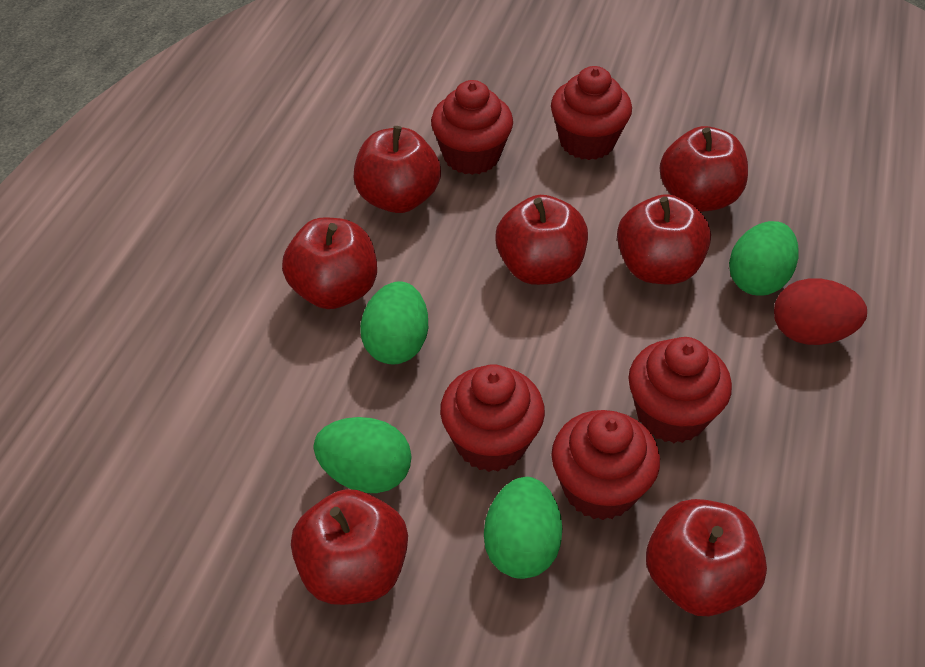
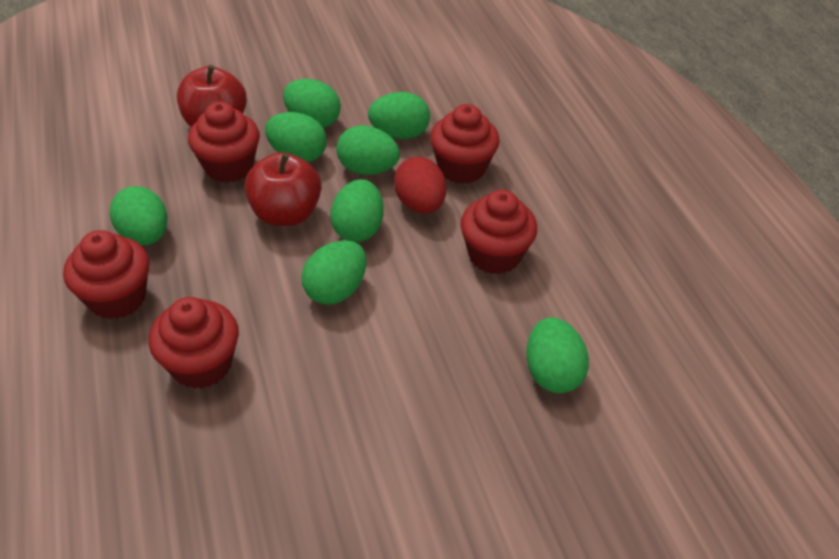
green egg: 4 -> 8
red apple: 7 -> 2

